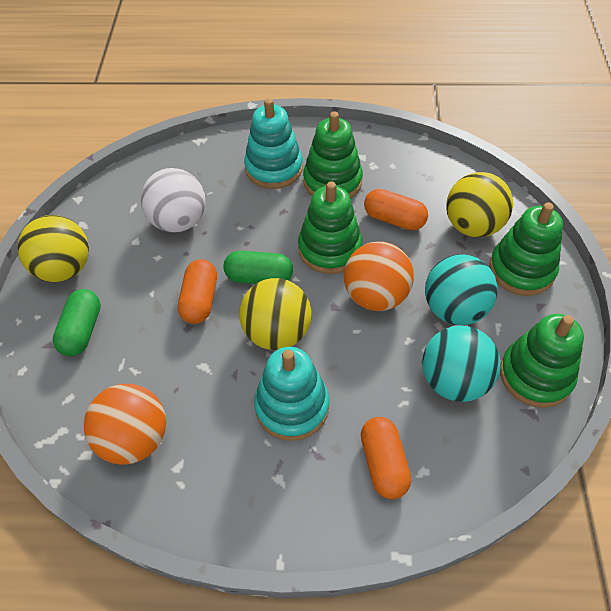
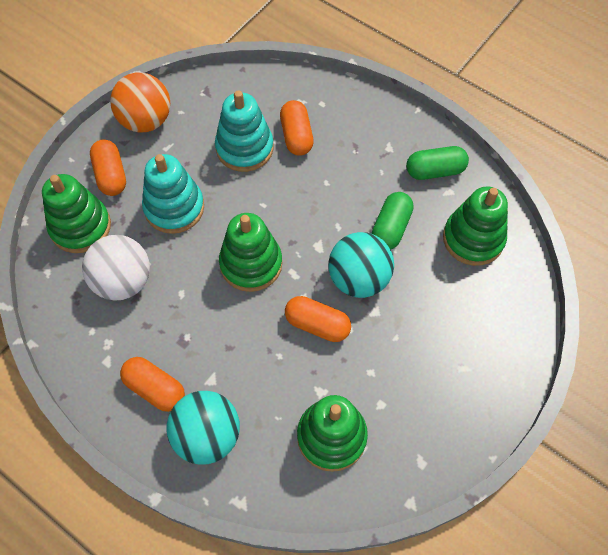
orange ball: 2 -> 1
orange capsule: 3 -> 4
yellow ball: 3 -> 0

